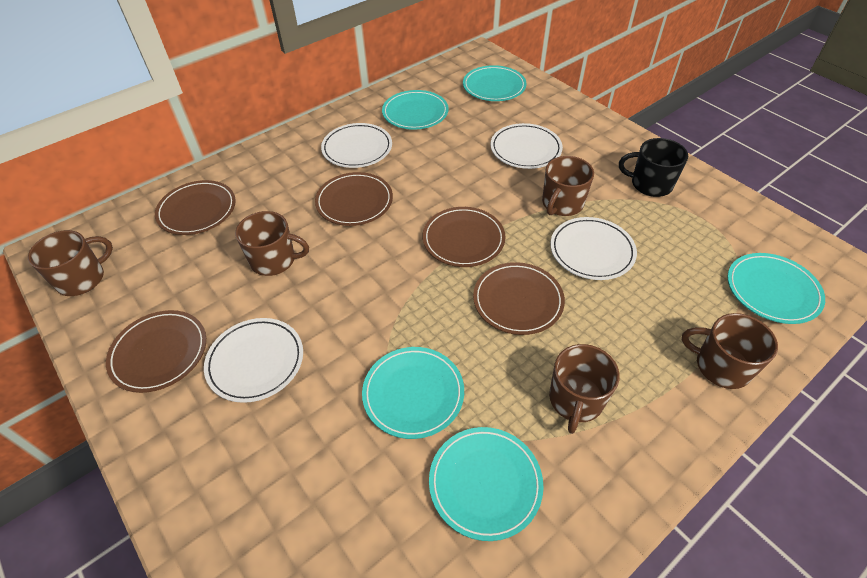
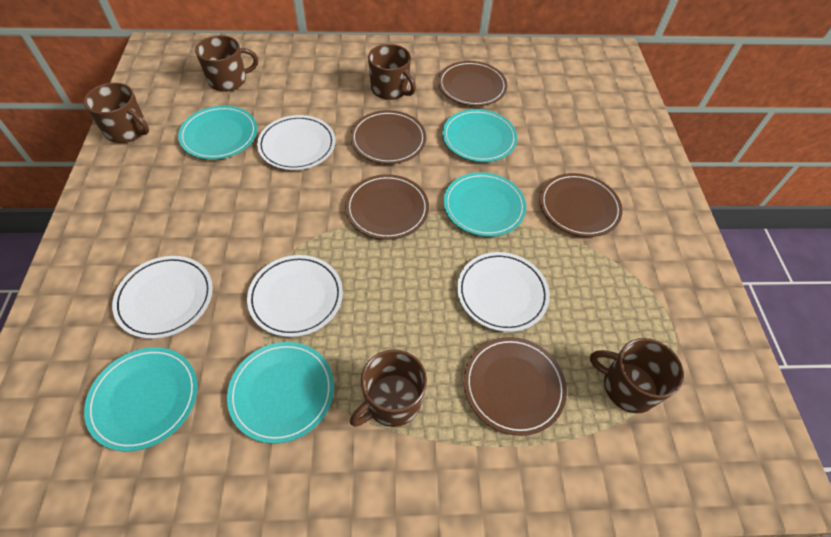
black mug: 1 -> 0

